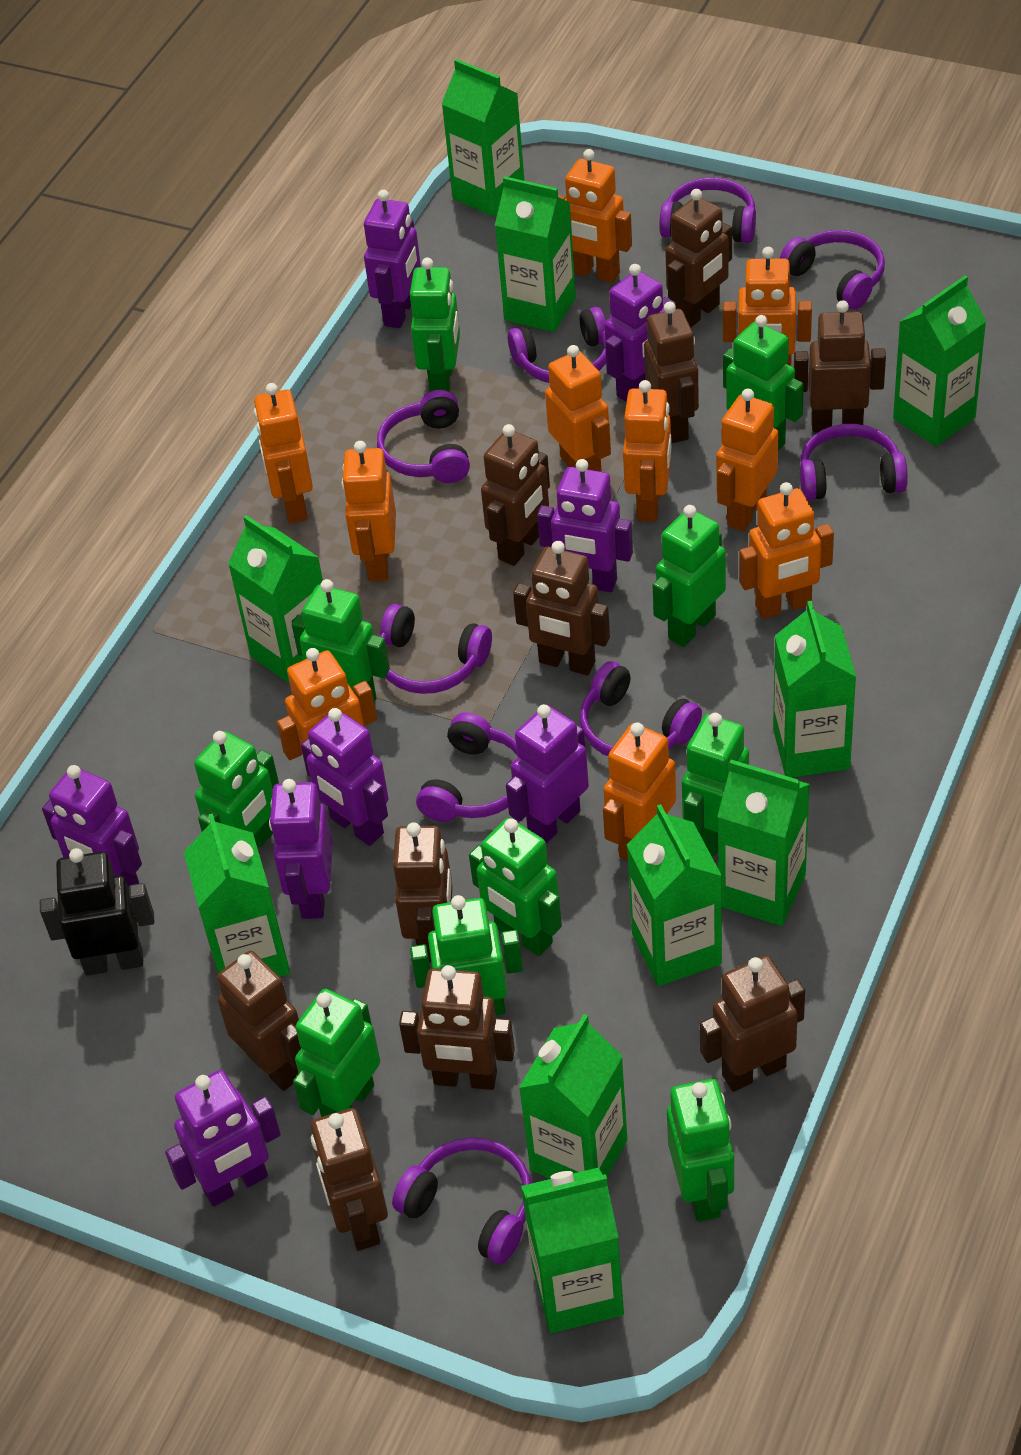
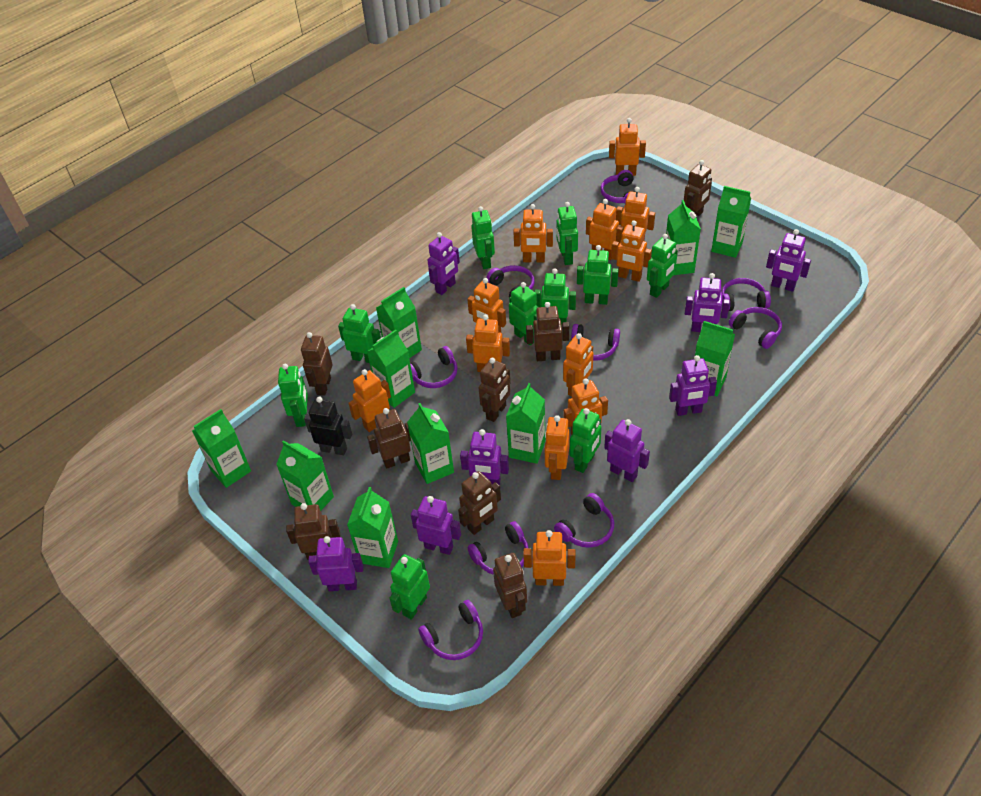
brown robot: 10 -> 8
orange robot: 10 -> 12

